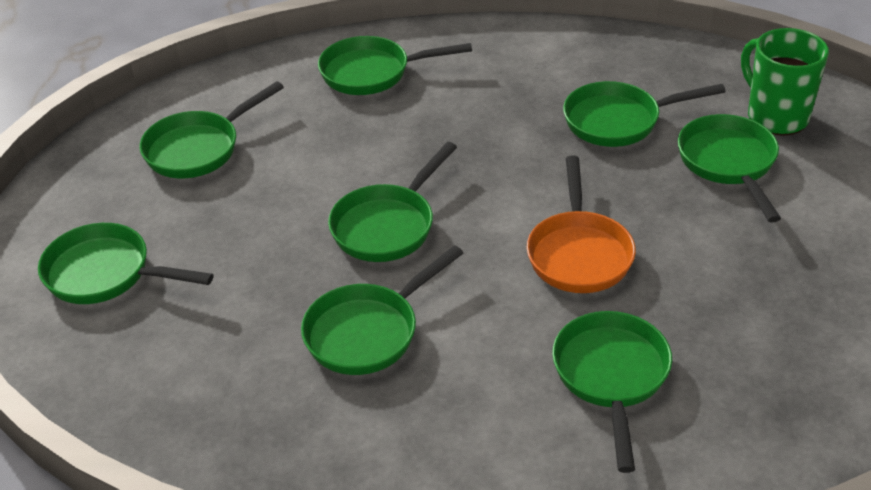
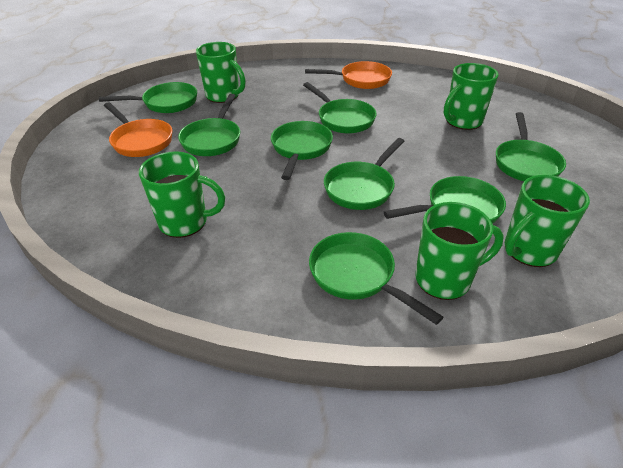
green mug: 1 -> 5
orange pan: 1 -> 2

